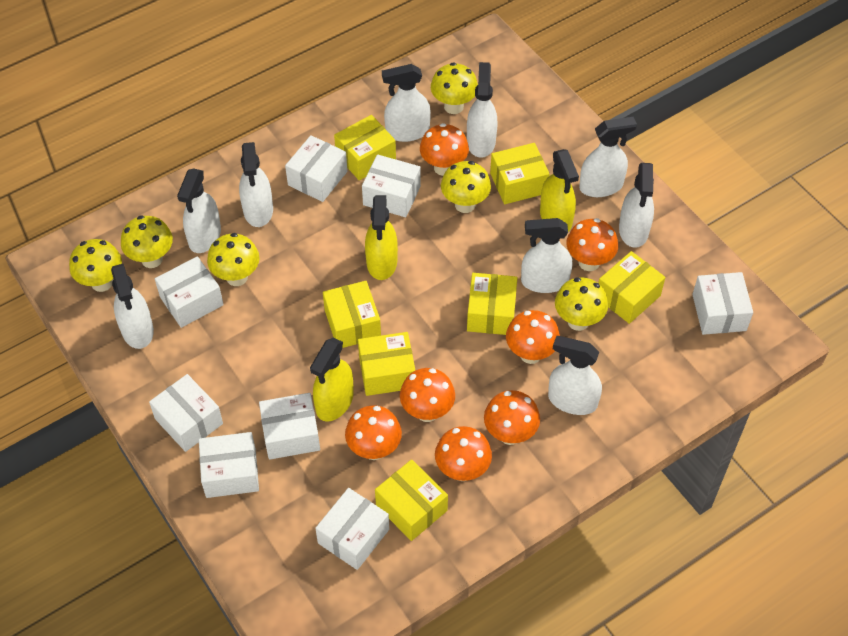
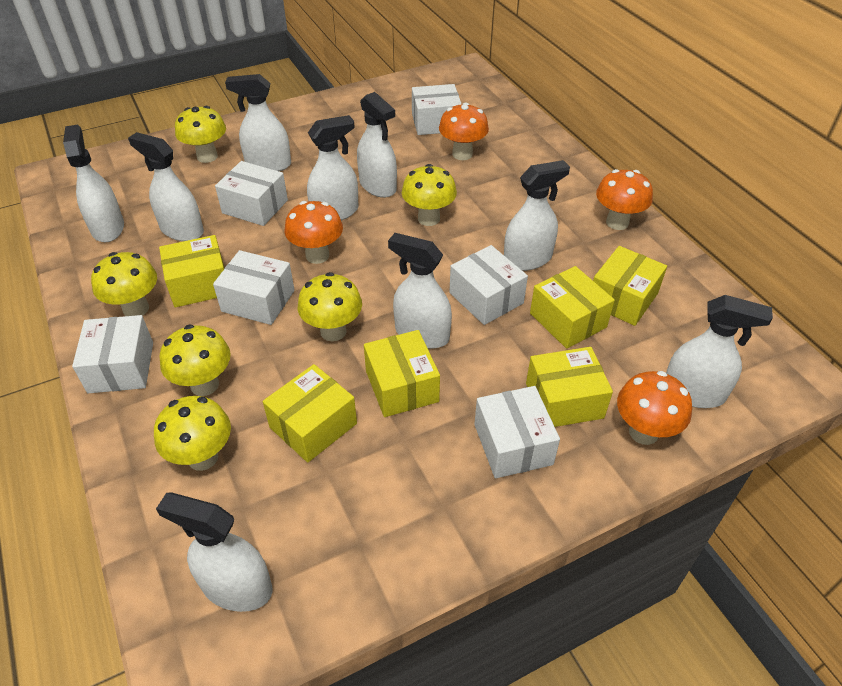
orange mushroom: 7 -> 4
white box: 8 -> 6
yellow box: 7 -> 6
yellow spray bottle: 3 -> 0

